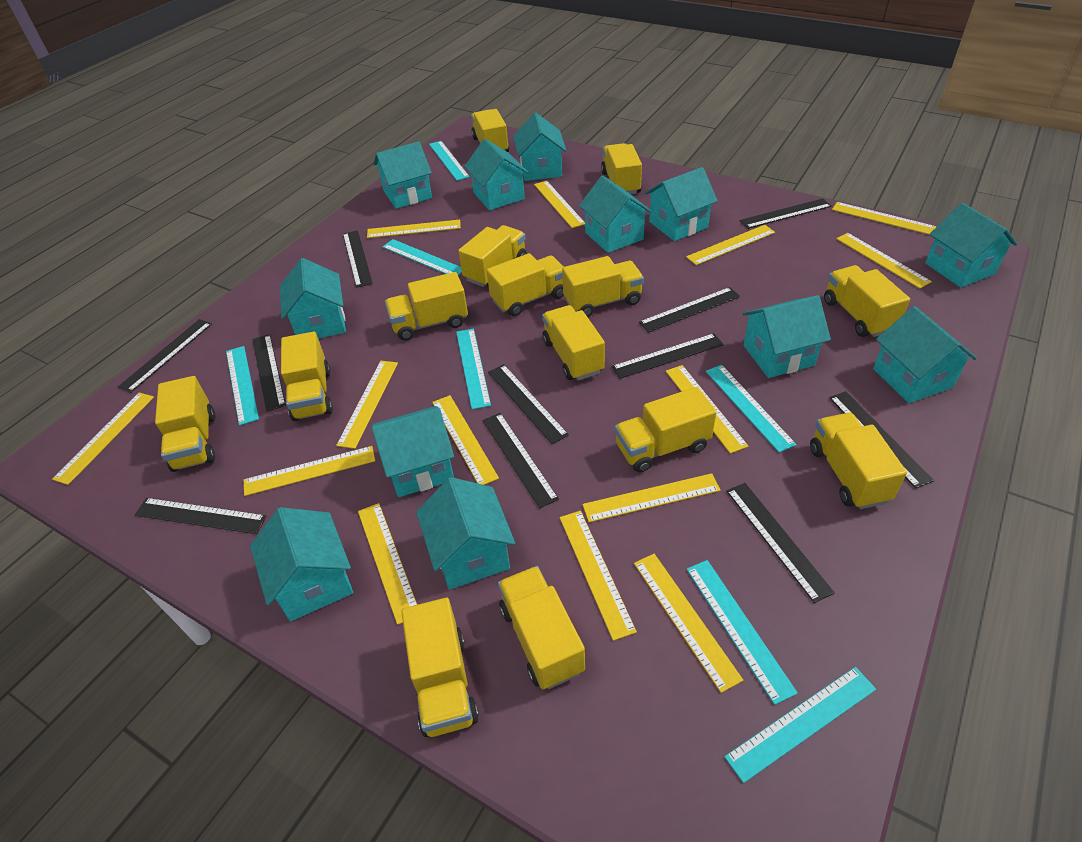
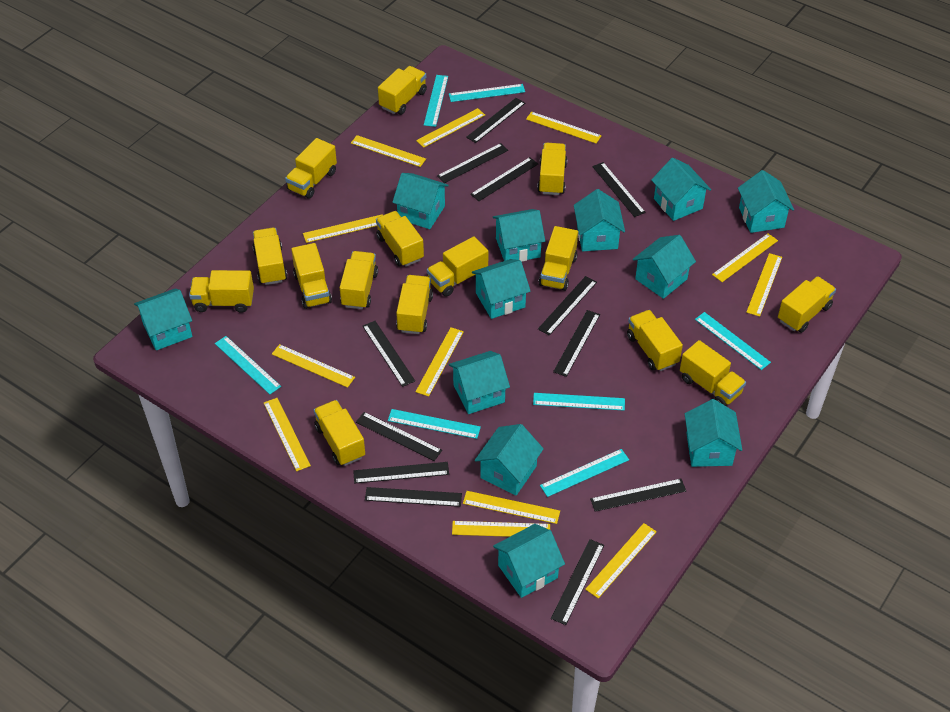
black ruler: 11 -> 12
yellow ruler: 14 -> 12
yellow truck: 14 -> 15

